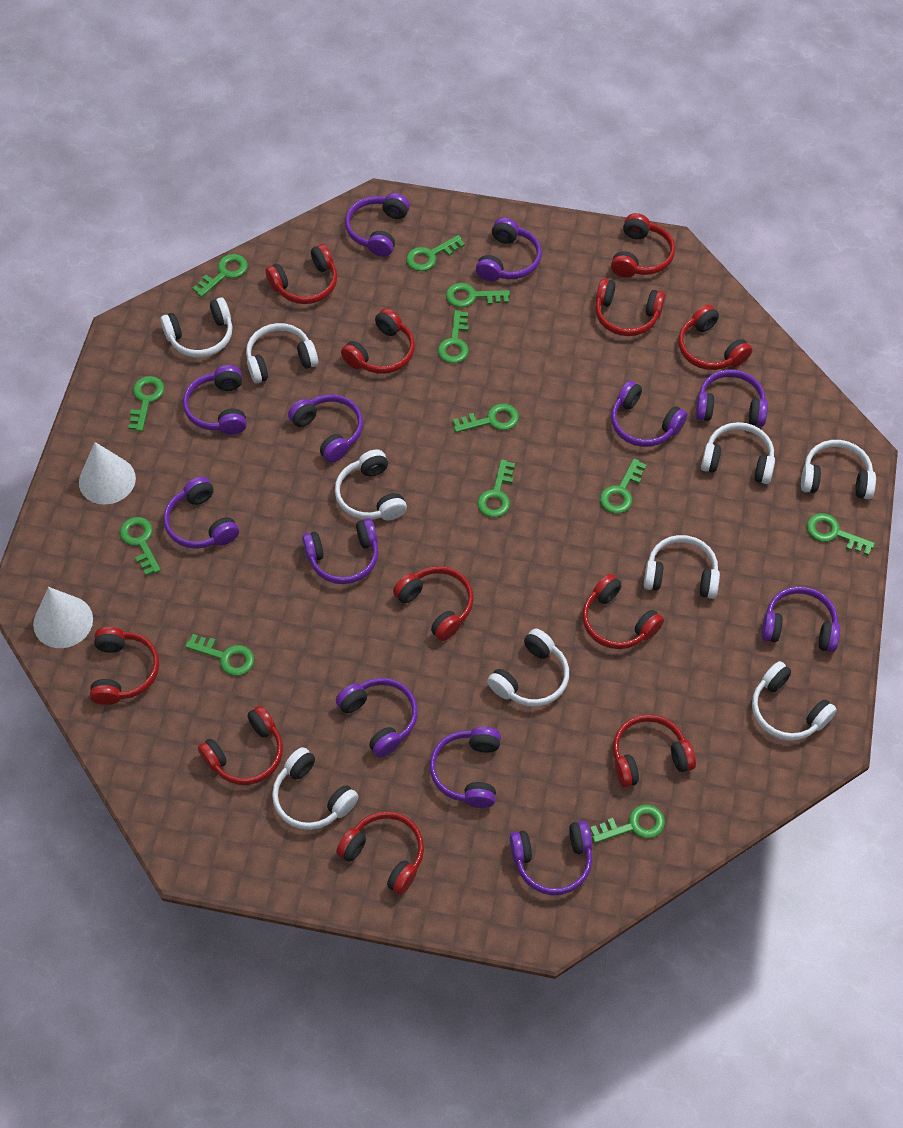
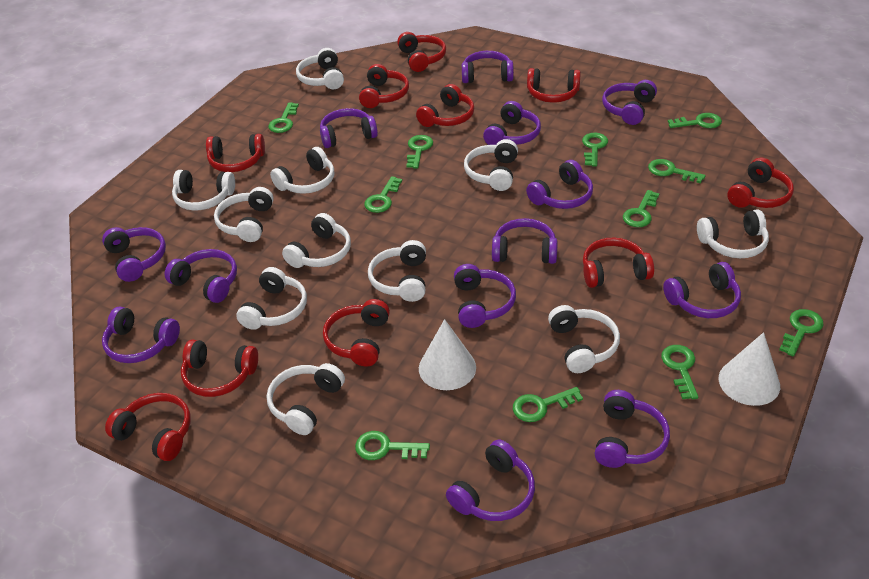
green key: 12 -> 11
purple headphones: 12 -> 13
red headphones: 11 -> 10
white headphones: 9 -> 11

